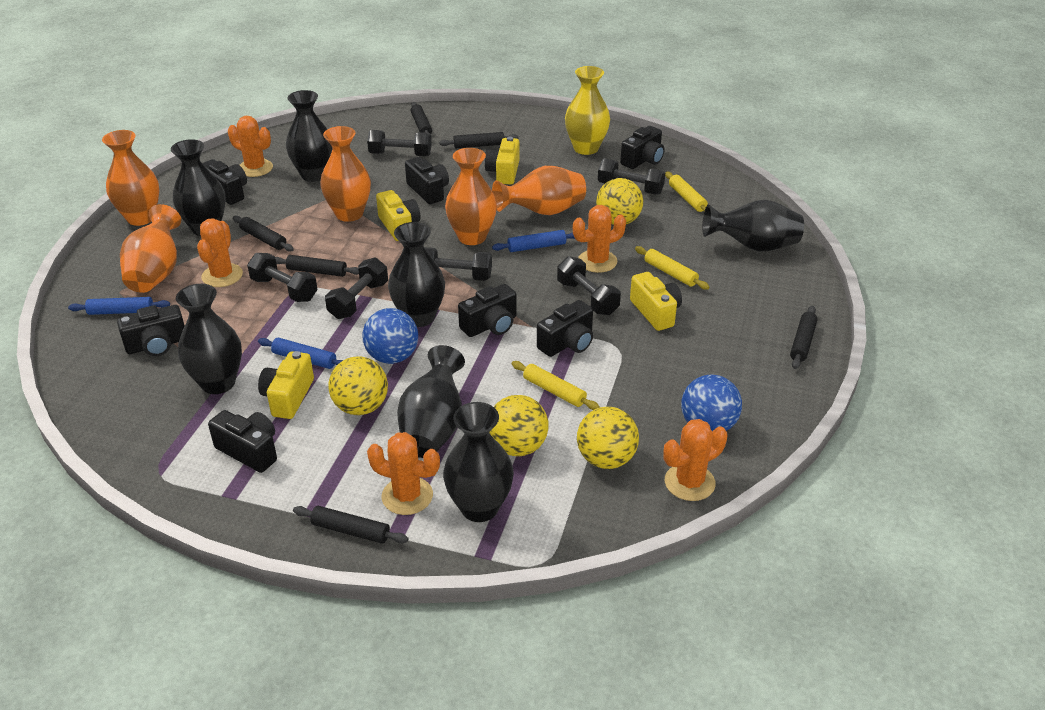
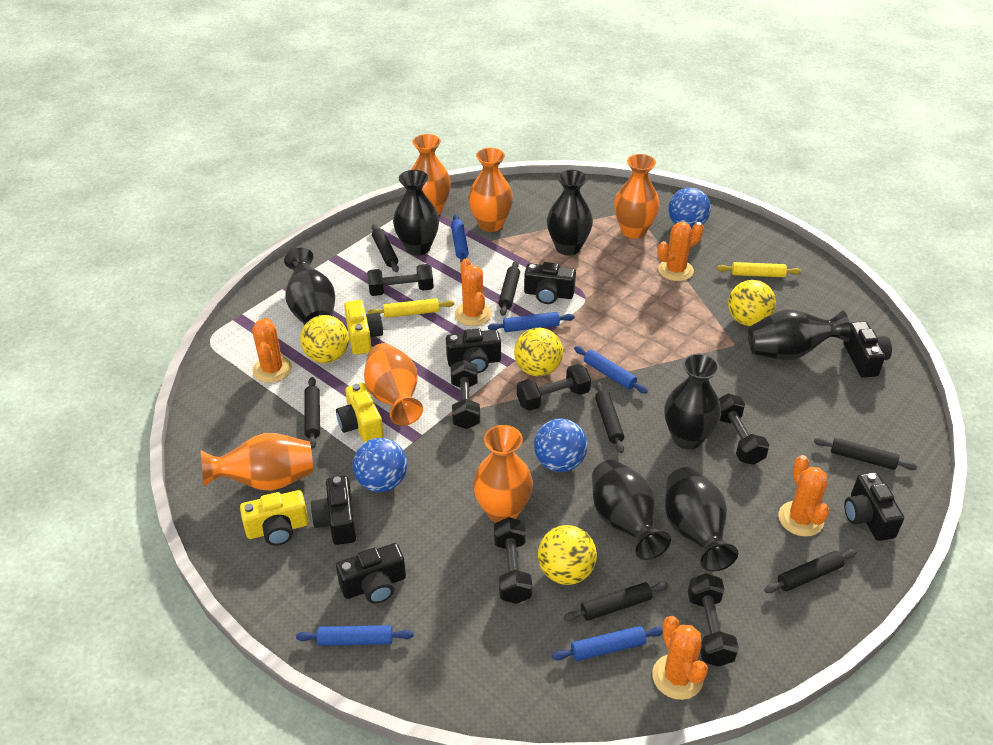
black camera: 7 -> 6
black rolling pin: 6 -> 7
blue ball: 2 -> 3
blue rolling pin: 3 -> 5
orange vase: 5 -> 6
yellow camera: 4 -> 3
yellow rolling pin: 3 -> 2
yellow vase: 1 -> 0

